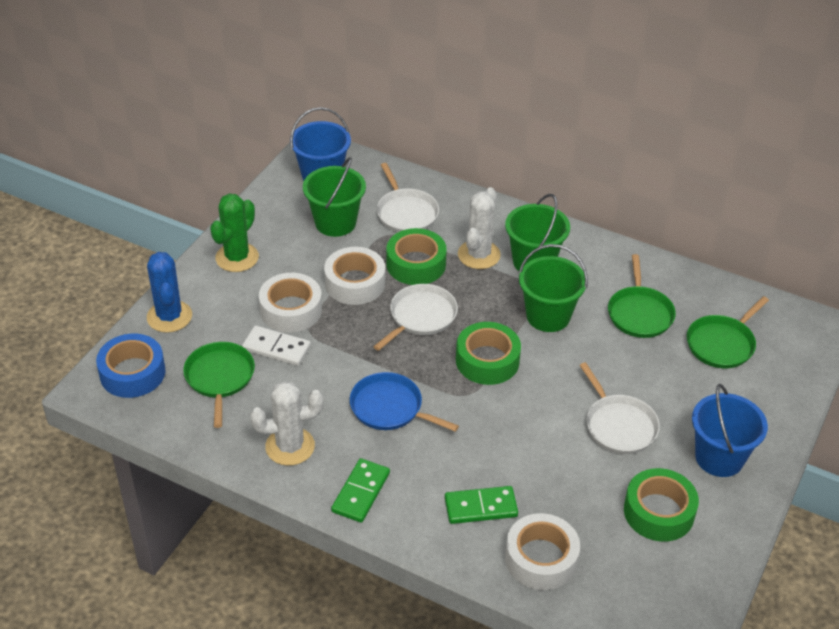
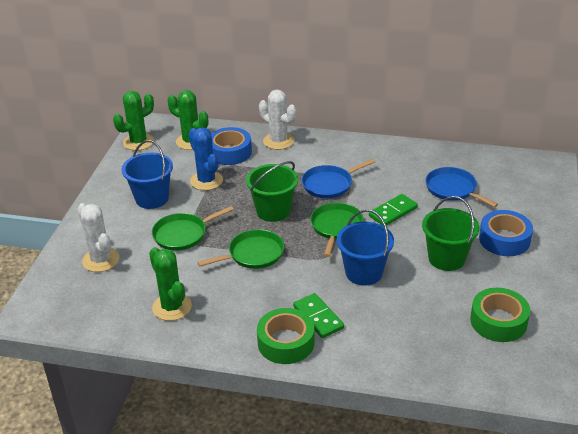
blue pan: 1 -> 2
blue tape: 1 -> 2
green bucket: 3 -> 2
green cactus: 1 -> 3
green tape: 3 -> 2
white domino: 1 -> 0
white pan: 3 -> 0
white tape: 3 -> 0

